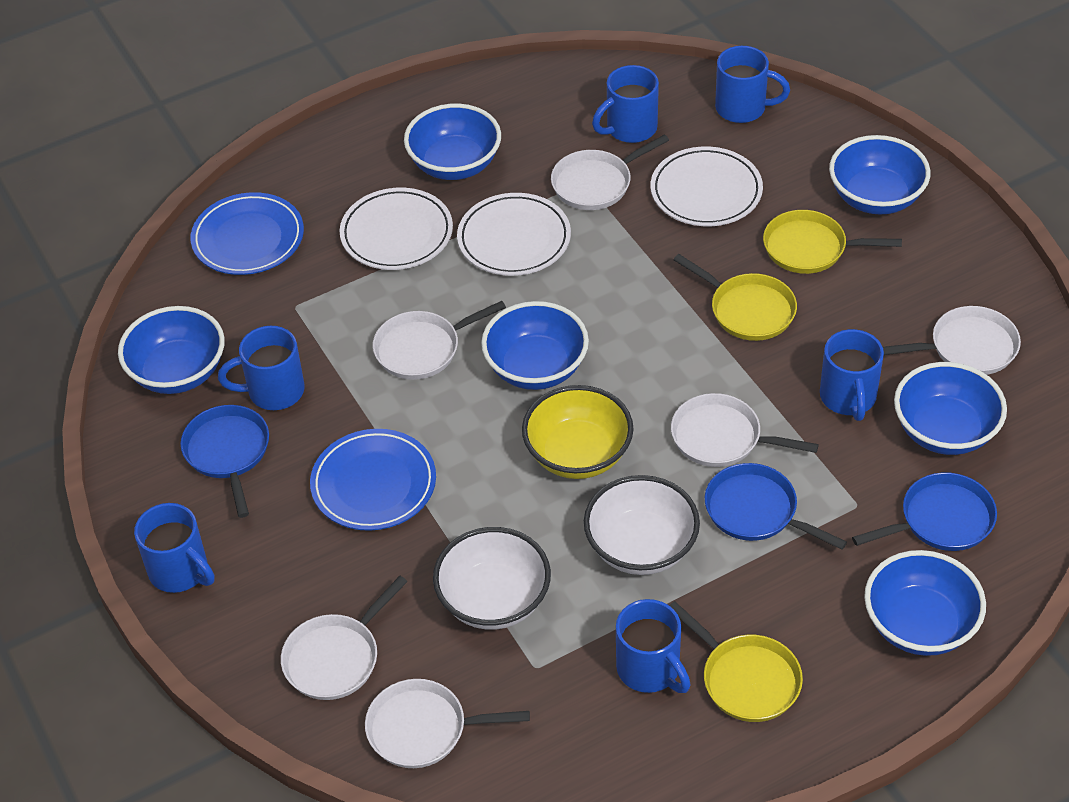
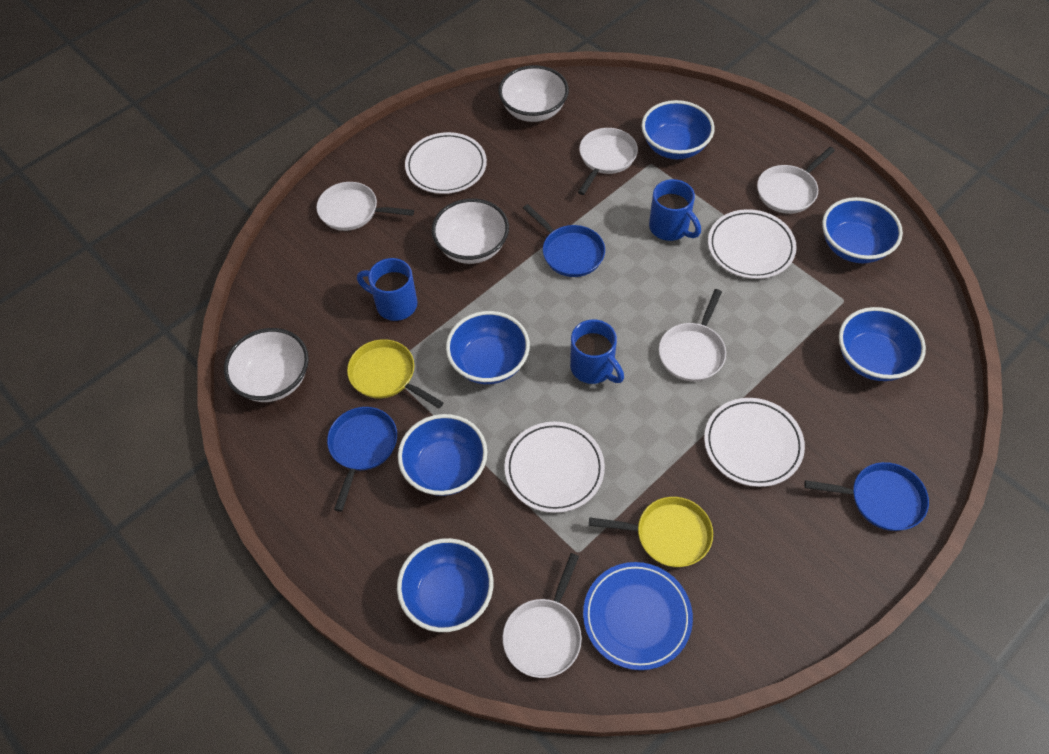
blue mug: 6 -> 3
blue plate: 2 -> 1
white bowl: 2 -> 3
white pan: 6 -> 5
white plate: 3 -> 4
yellow bowl: 1 -> 0
yellow pan: 3 -> 2

